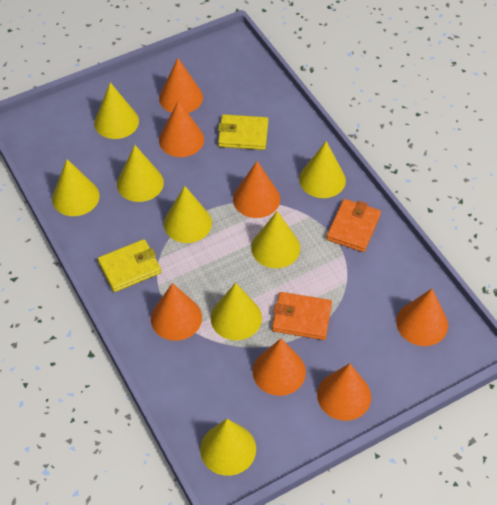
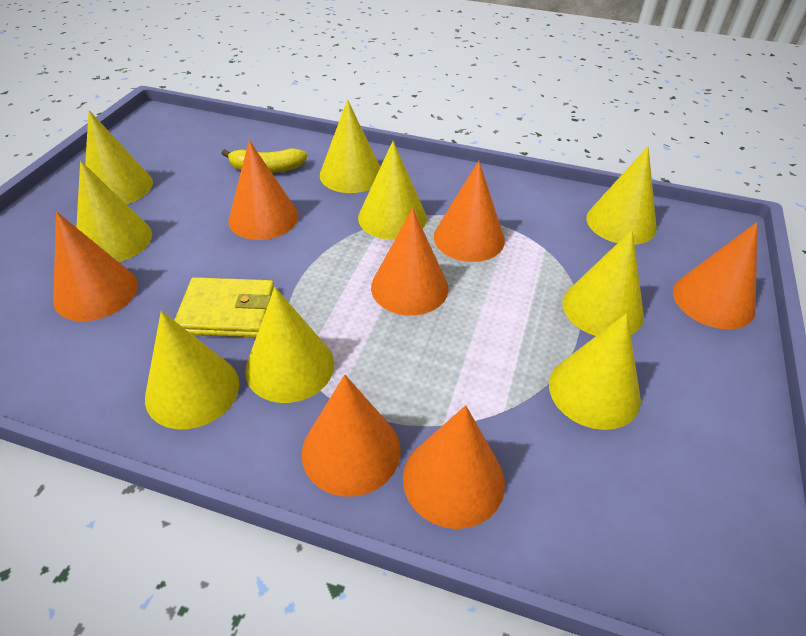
orange wallet: 2 -> 0
yellow banana: 0 -> 1
yellow cone: 8 -> 9
yellow wallet: 2 -> 1

